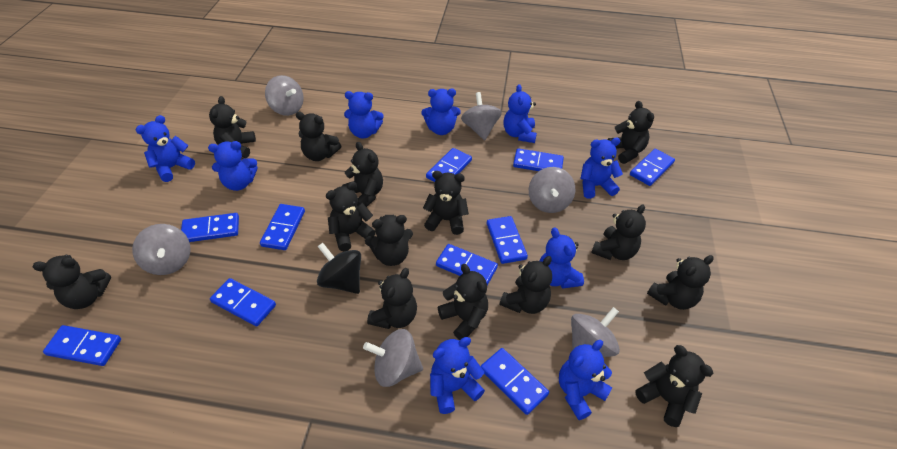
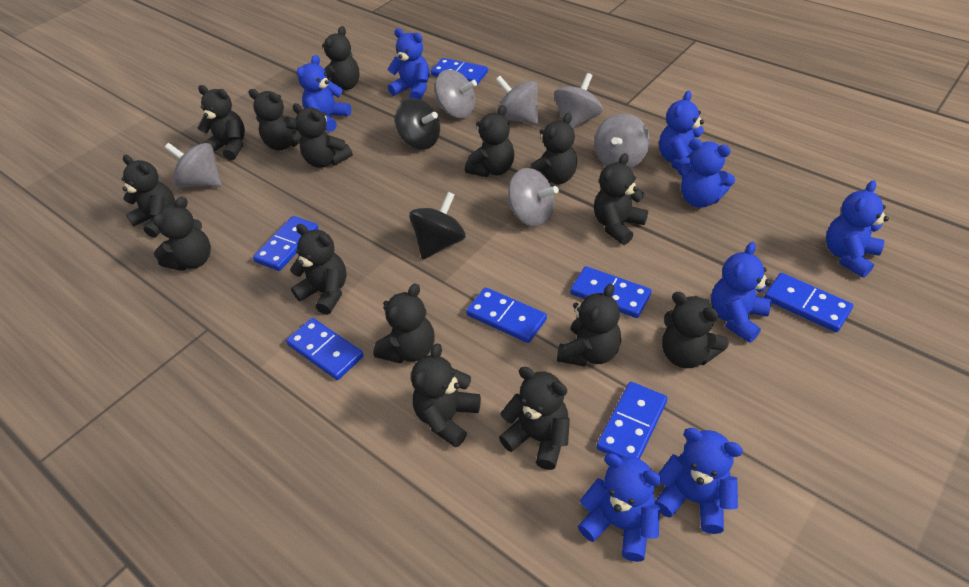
black spinning top: 1 -> 2
black teddy bear: 14 -> 15
blue domino: 10 -> 7
blue teddy bear: 9 -> 8

